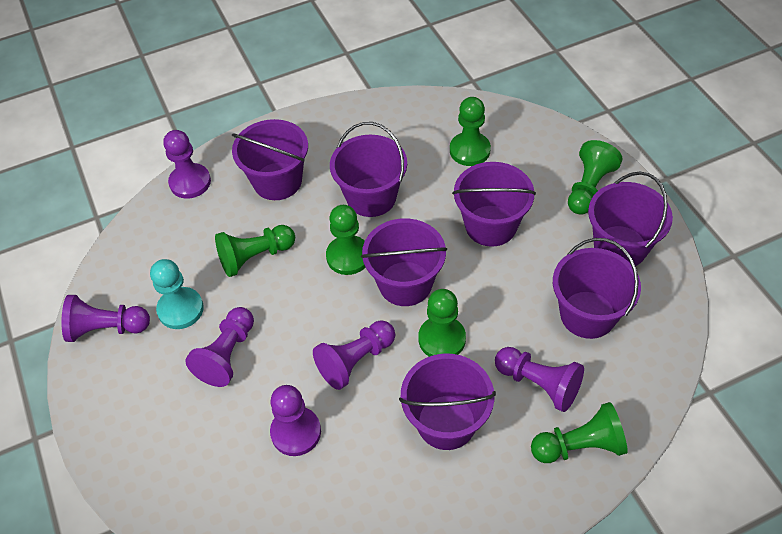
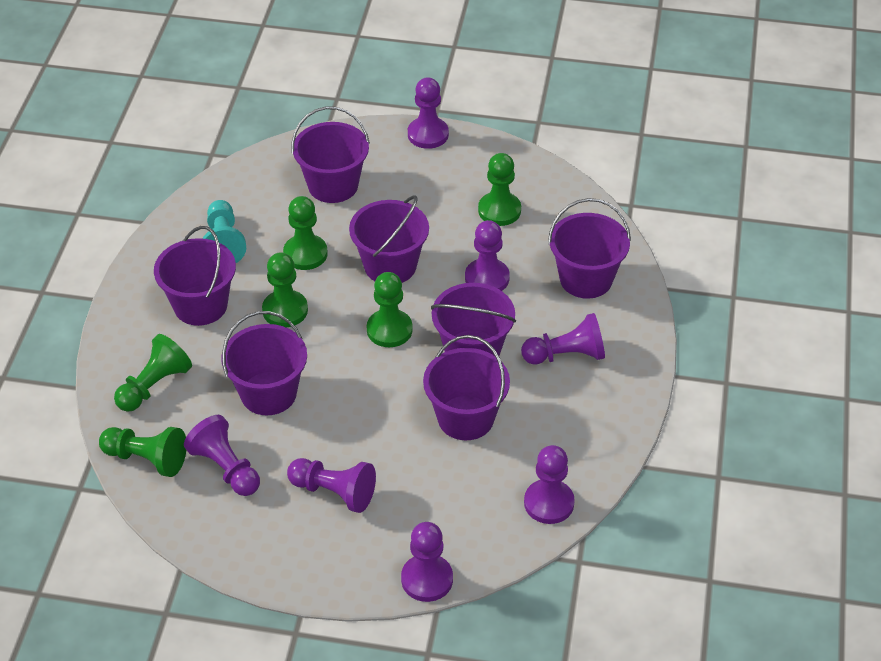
purple pawn: 6 -> 7

